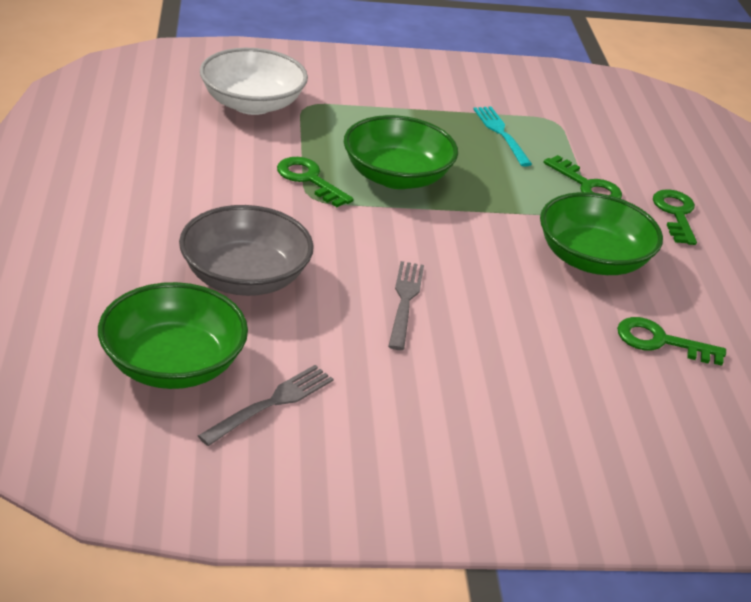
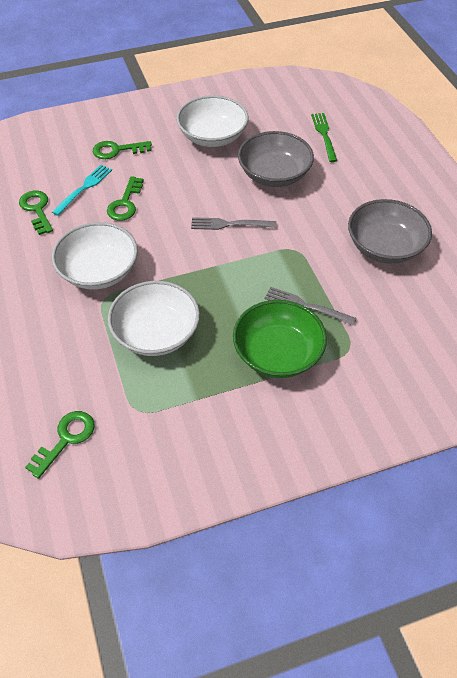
green bowl: 3 -> 1
green fork: 0 -> 1
grey bowl: 1 -> 2
white bowl: 1 -> 3

